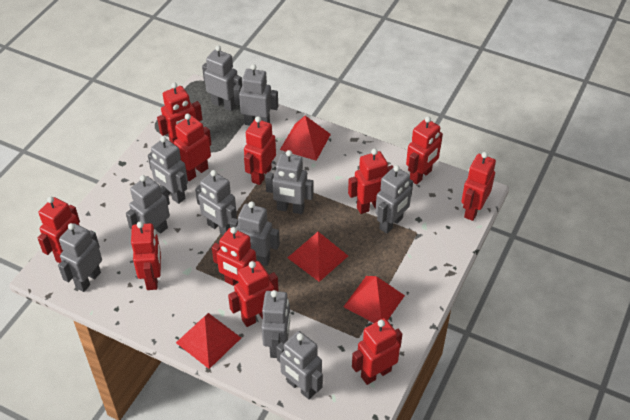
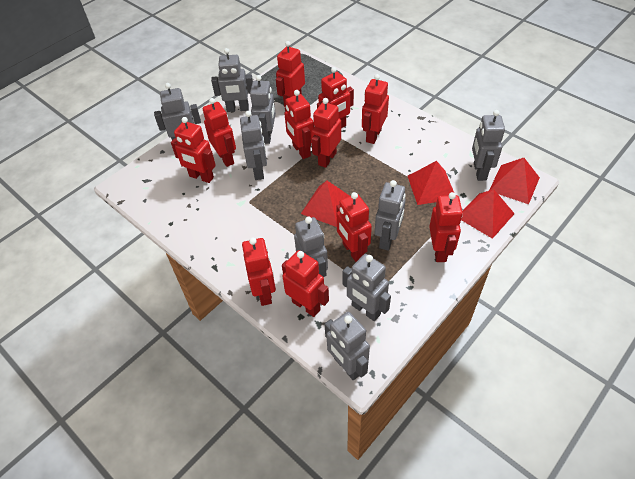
grey robot: 11 -> 9

